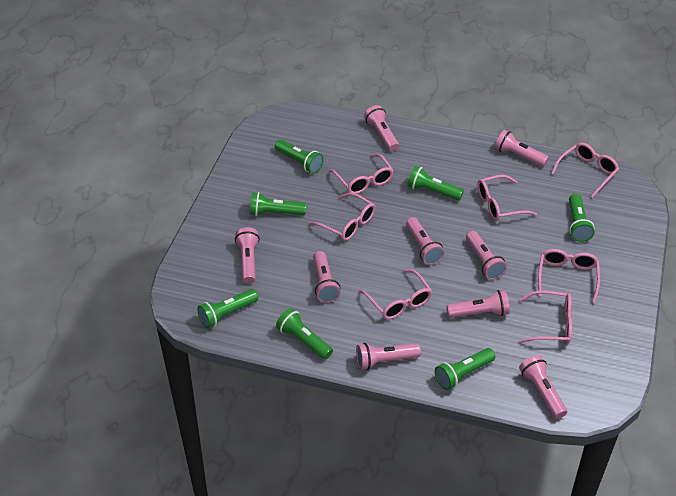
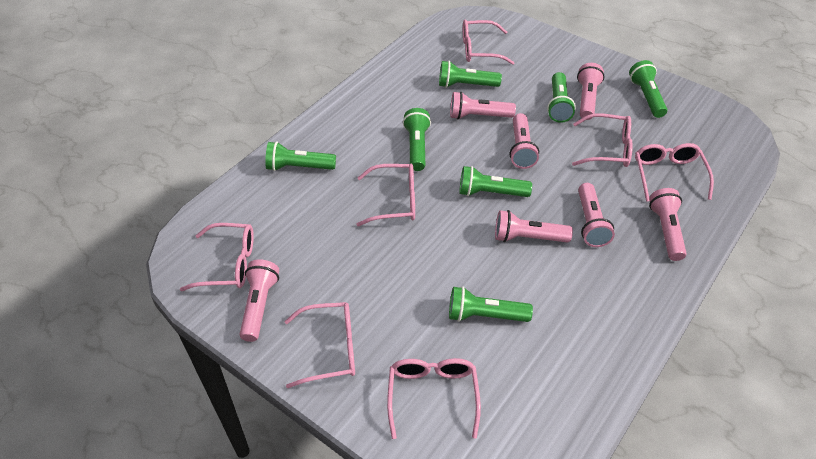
pink flashlight: 9 -> 7

